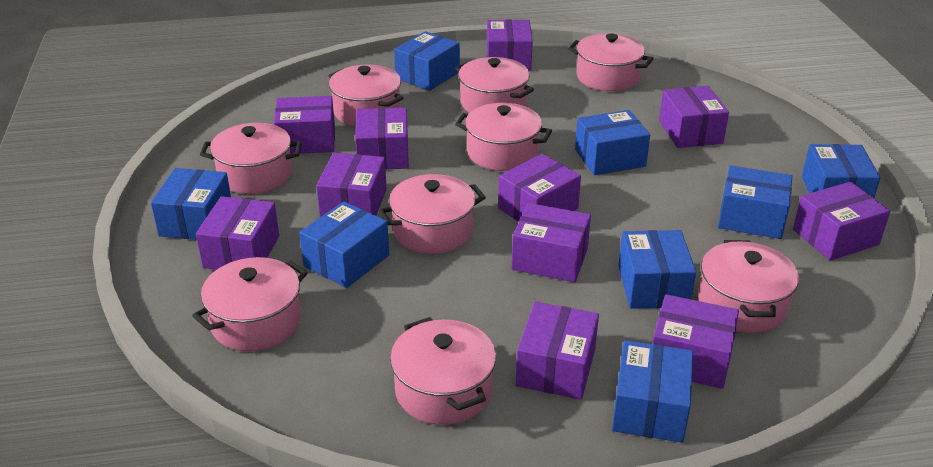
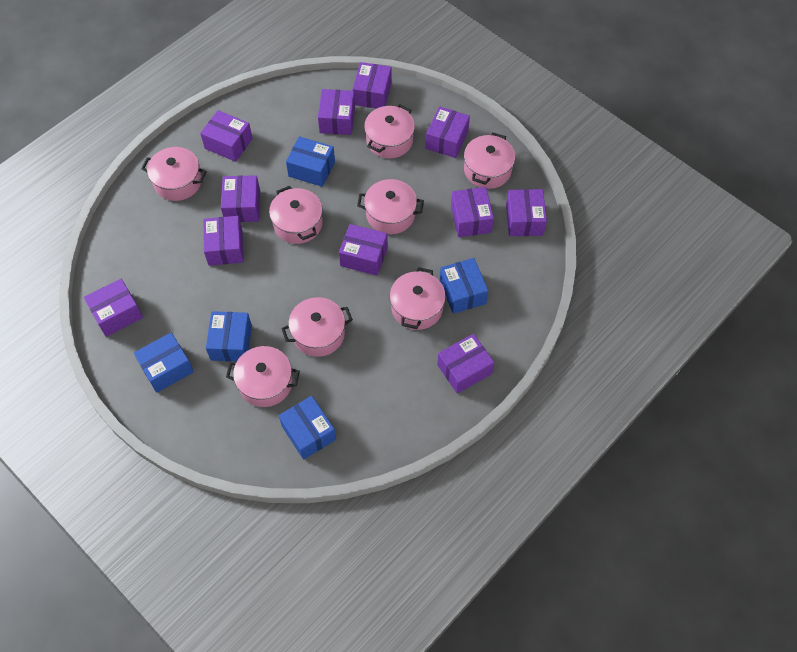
blue box: 8 -> 5
pink pot: 9 -> 8

